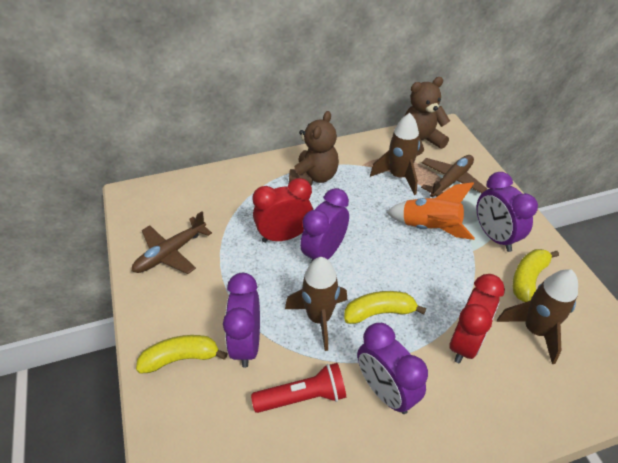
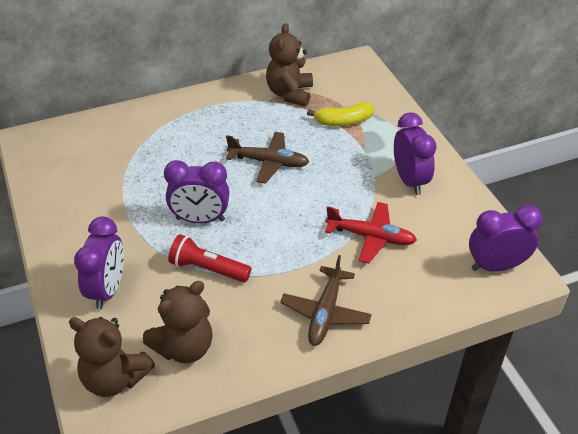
brown rocket: 3 -> 0
brown teddy bear: 2 -> 3
orange rocket: 1 -> 0
red clock: 2 -> 0
red plane: 0 -> 1
yellow banana: 3 -> 1

